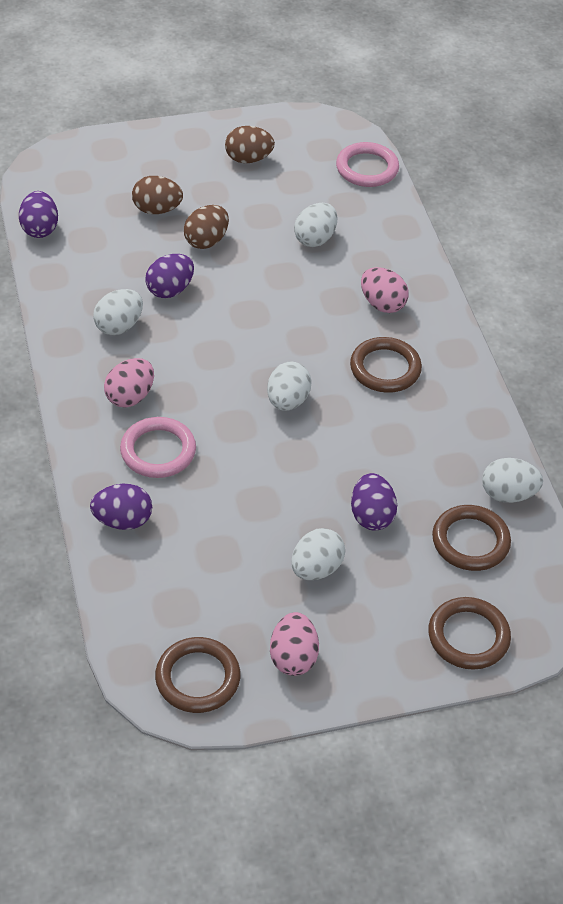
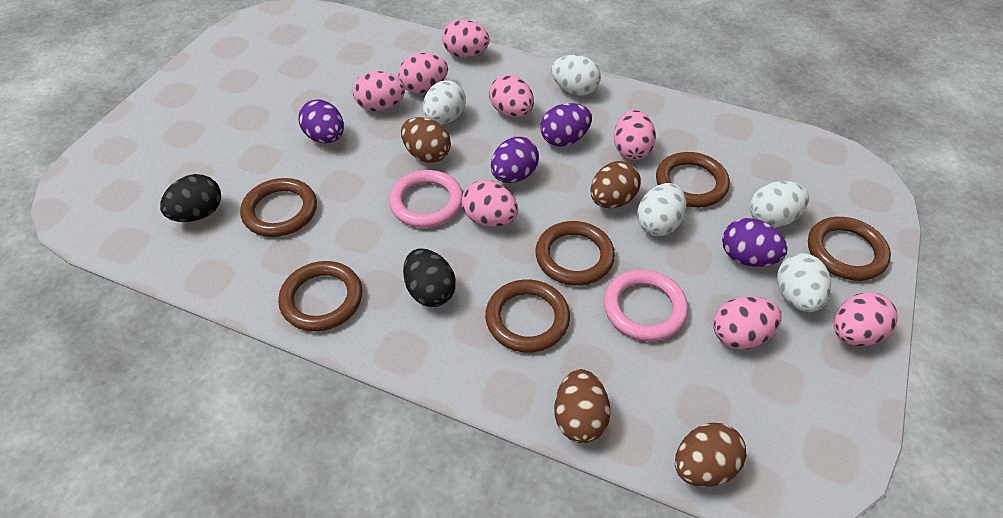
black egg: 0 -> 2
brown egg: 3 -> 4
brown ring: 4 -> 6
pink egg: 3 -> 8

